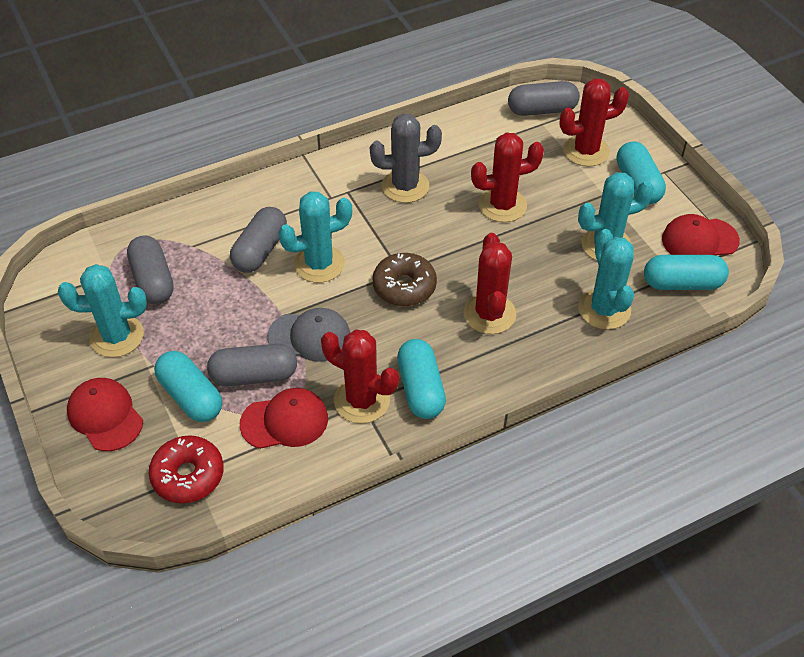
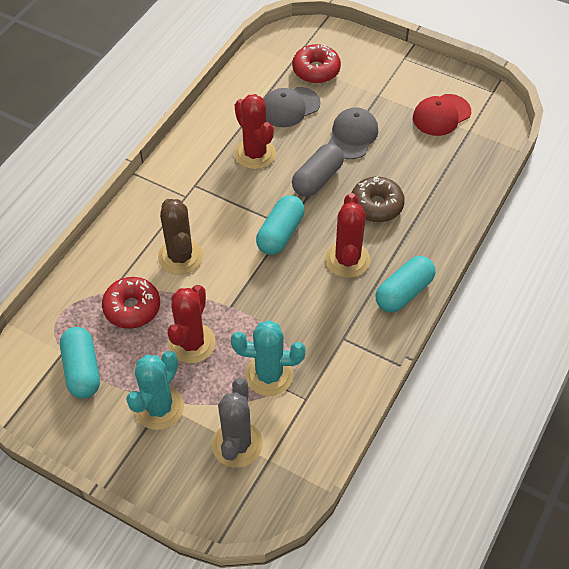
brown cactus: 0 -> 1
grey cap: 1 -> 2
grey capsule: 4 -> 1
red cactus: 4 -> 3
red cap: 3 -> 1
red donut: 1 -> 2
turquoise cactus: 4 -> 2
turquoise capsule: 4 -> 3

